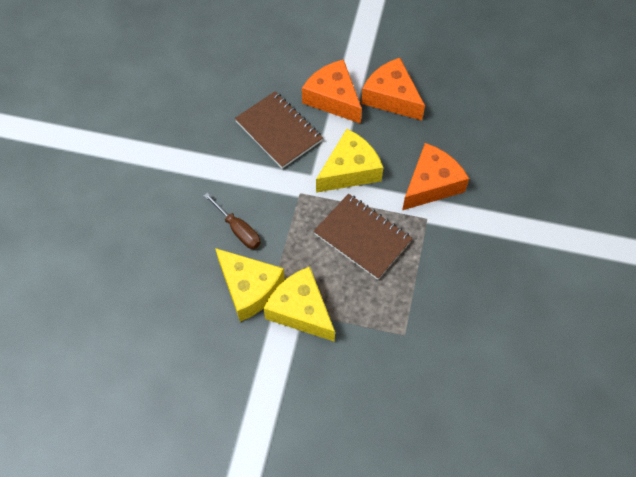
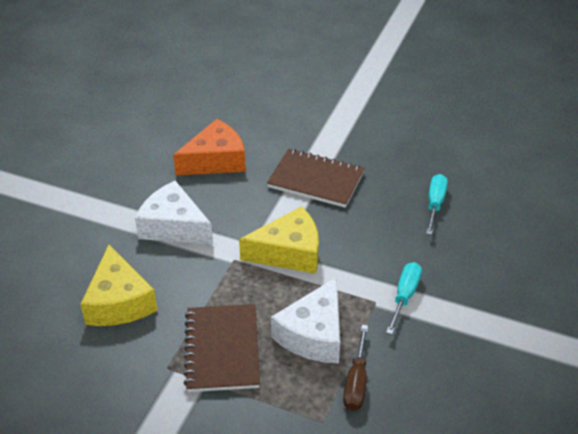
orange cheese: 3 -> 1
turquoise screwdriver: 0 -> 2
white cheese: 0 -> 2
yellow cheese: 3 -> 2

